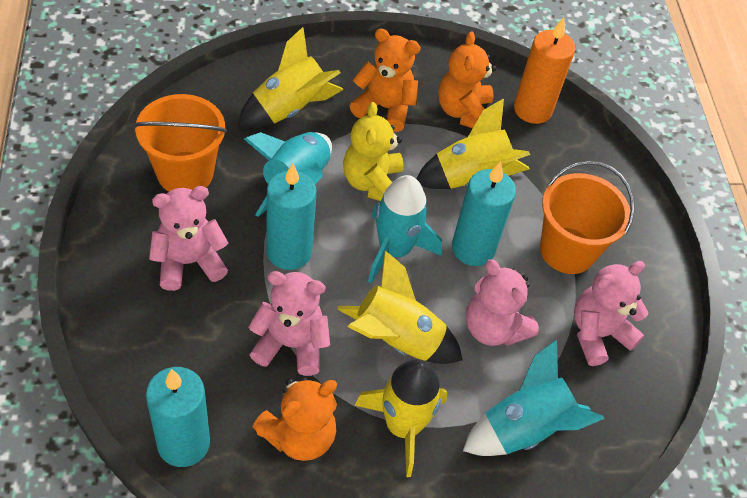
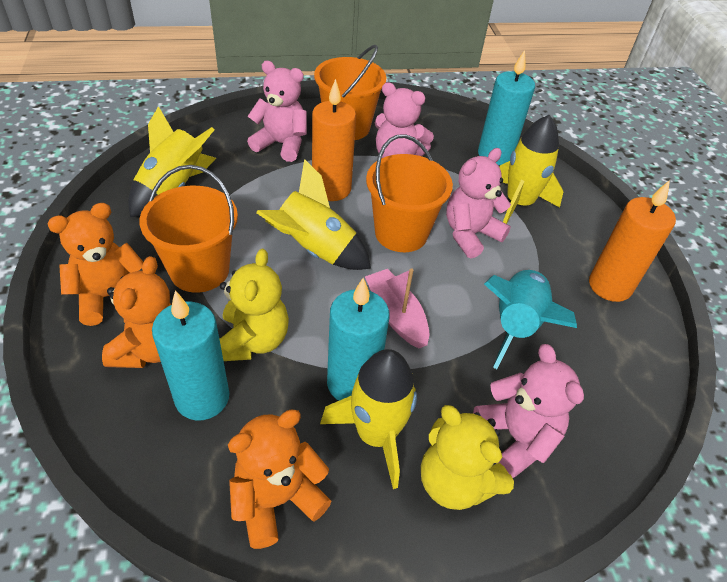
orange bucket: 2 -> 3
orange candle: 1 -> 2
pink boat: 0 -> 1
turquoise rocket: 3 -> 1
yellow teddy bear: 1 -> 2

